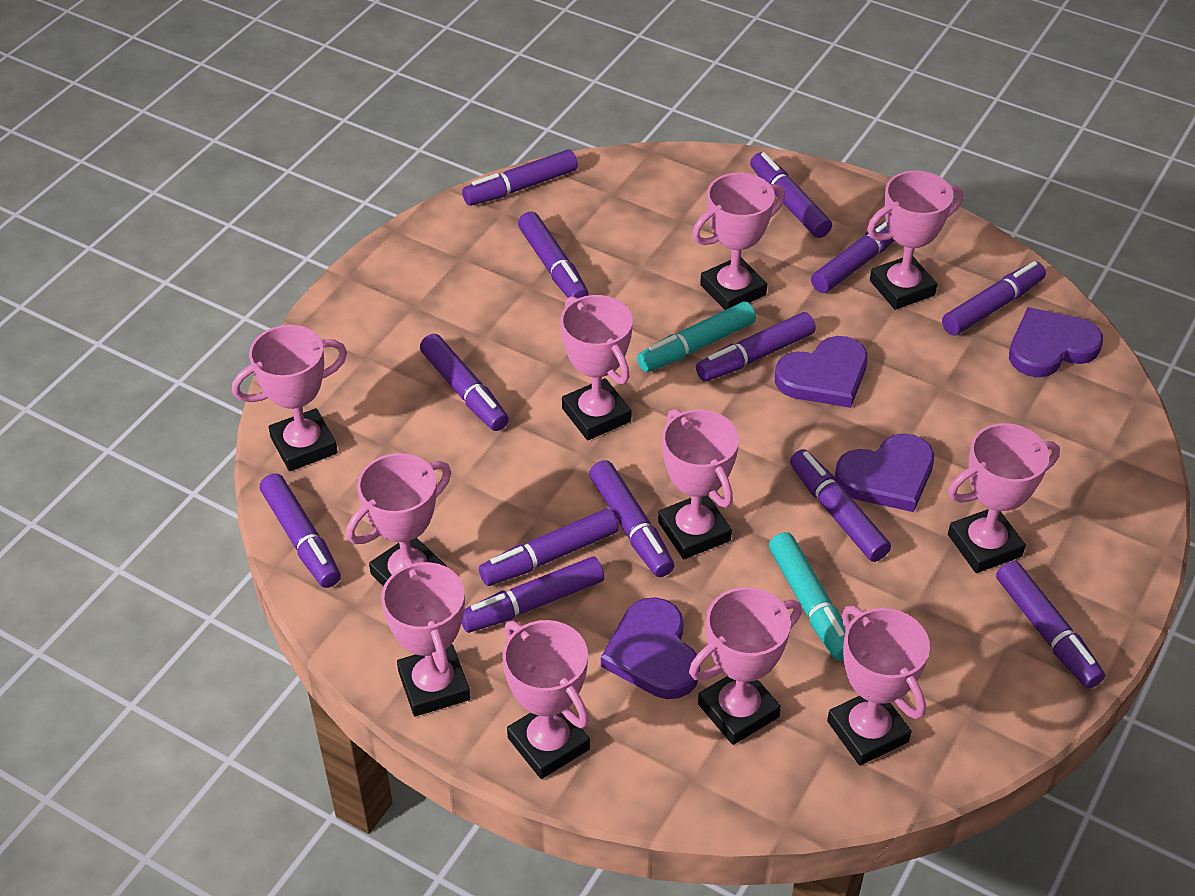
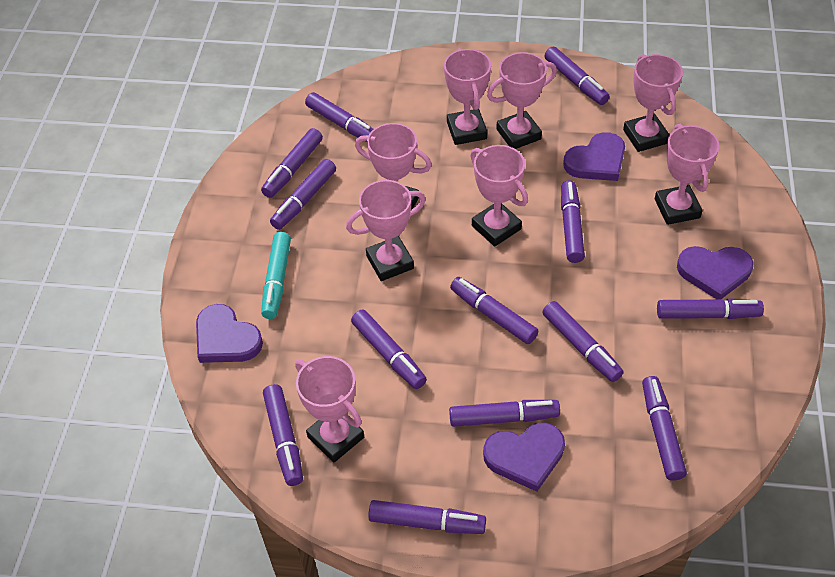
pink trophy: 11 -> 8
turquoise marker: 2 -> 1

